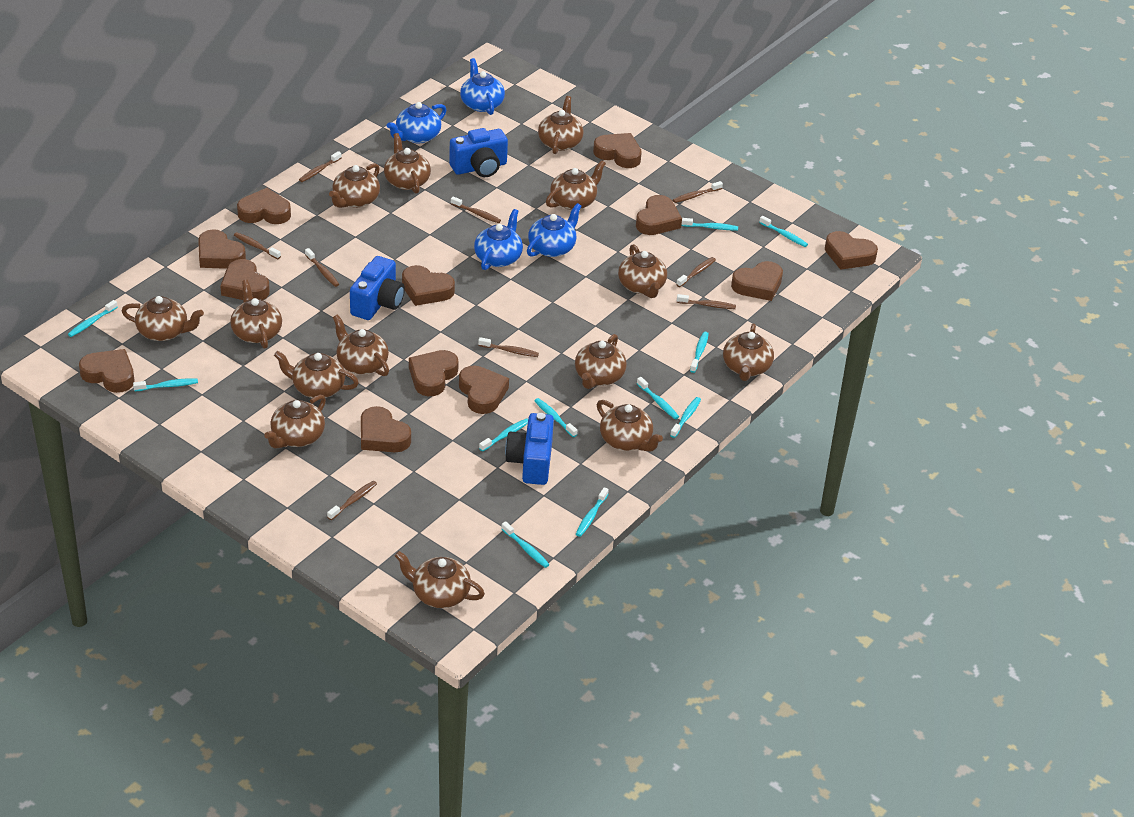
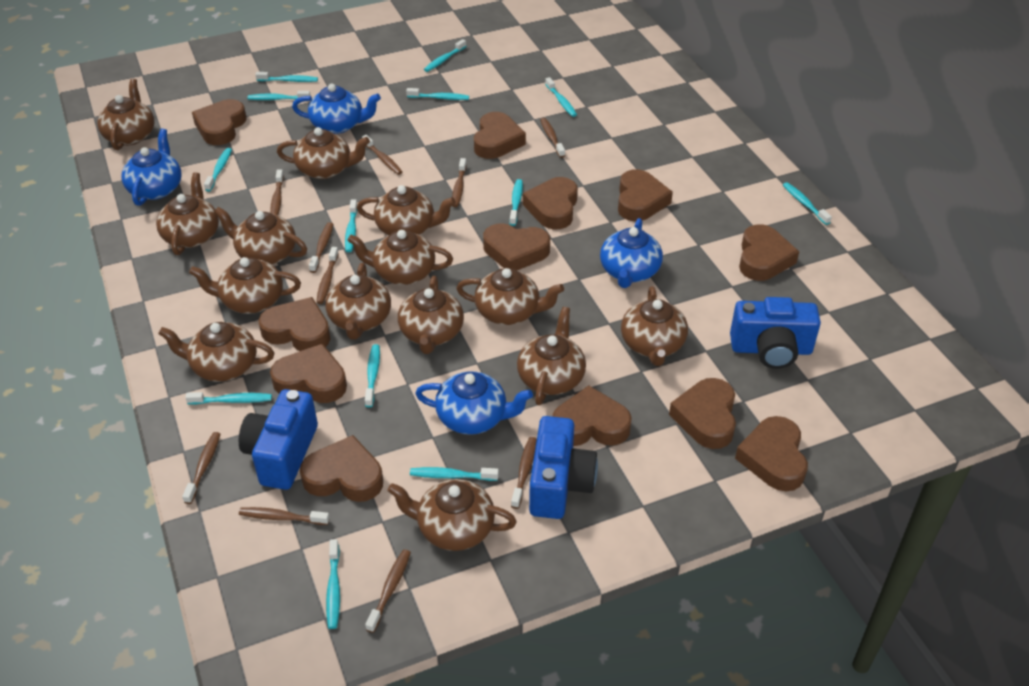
brown toothbrush: 9 -> 10
turquoise toothbrush: 11 -> 13

